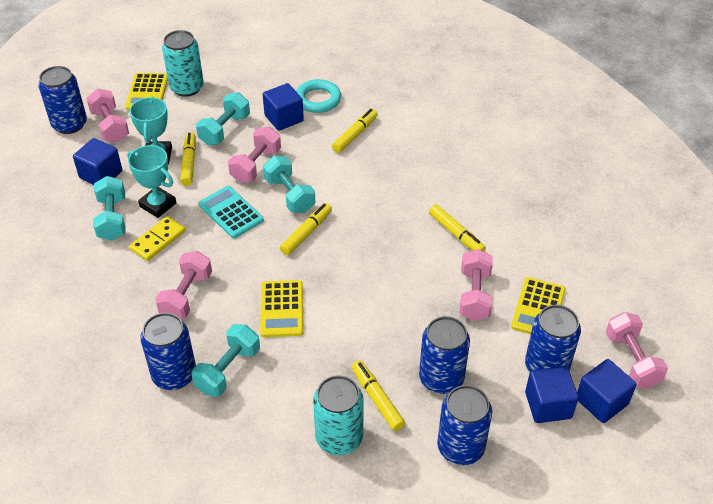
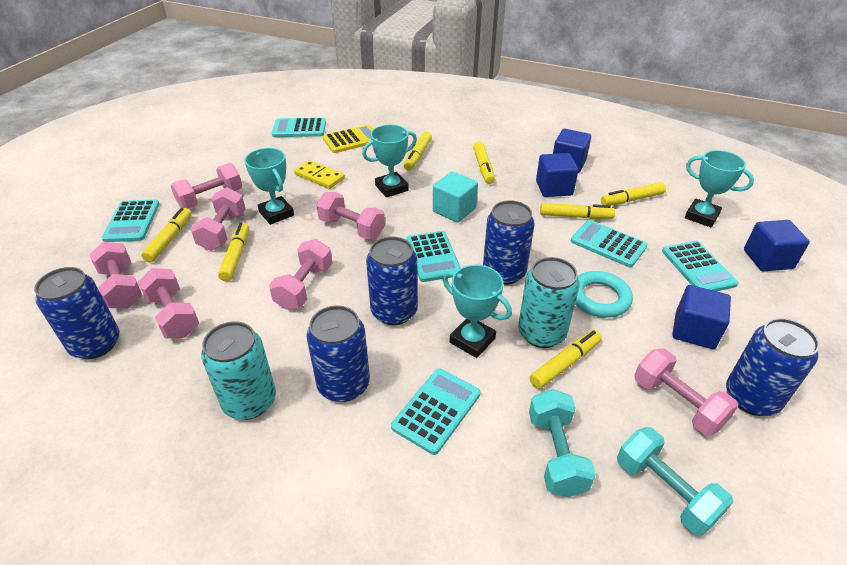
pink dumbbell: 5 -> 7
turquoise calculator: 1 -> 6
turquoise cube: 0 -> 1
turquoise dumbbell: 4 -> 2
turquoise trophy: 2 -> 4
yellow calculator: 3 -> 1
yellow marker: 5 -> 7

